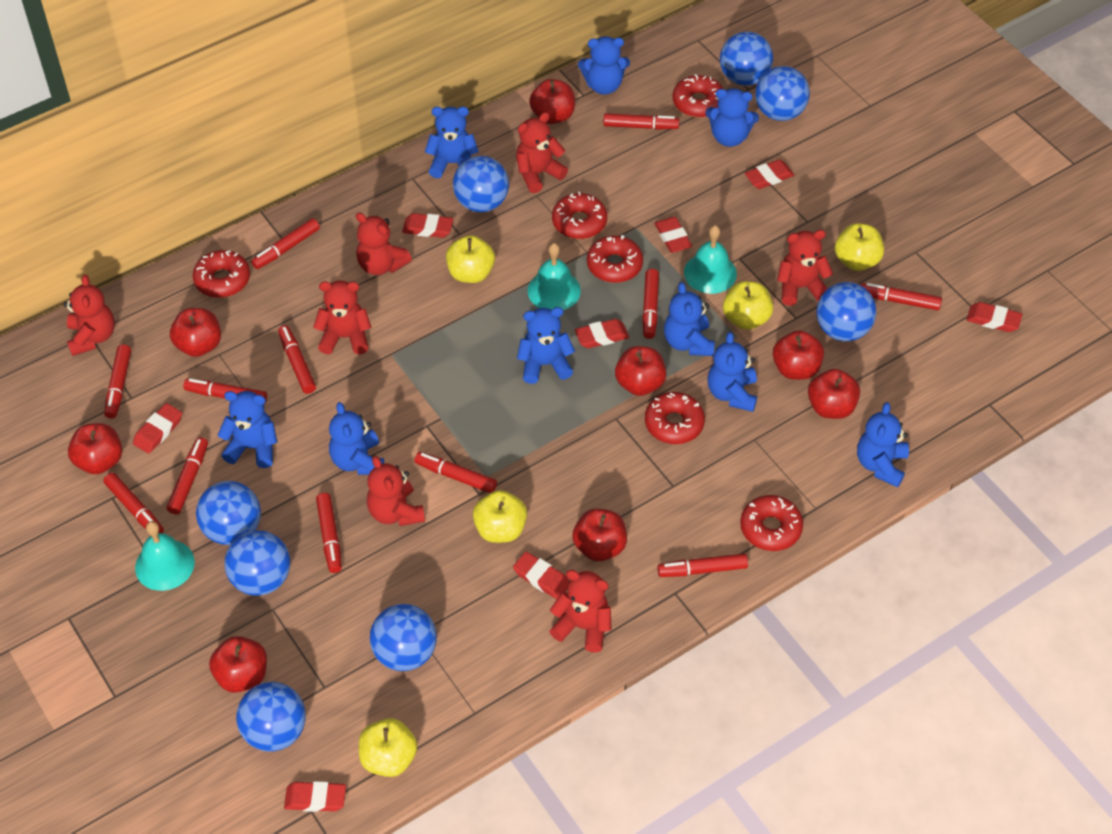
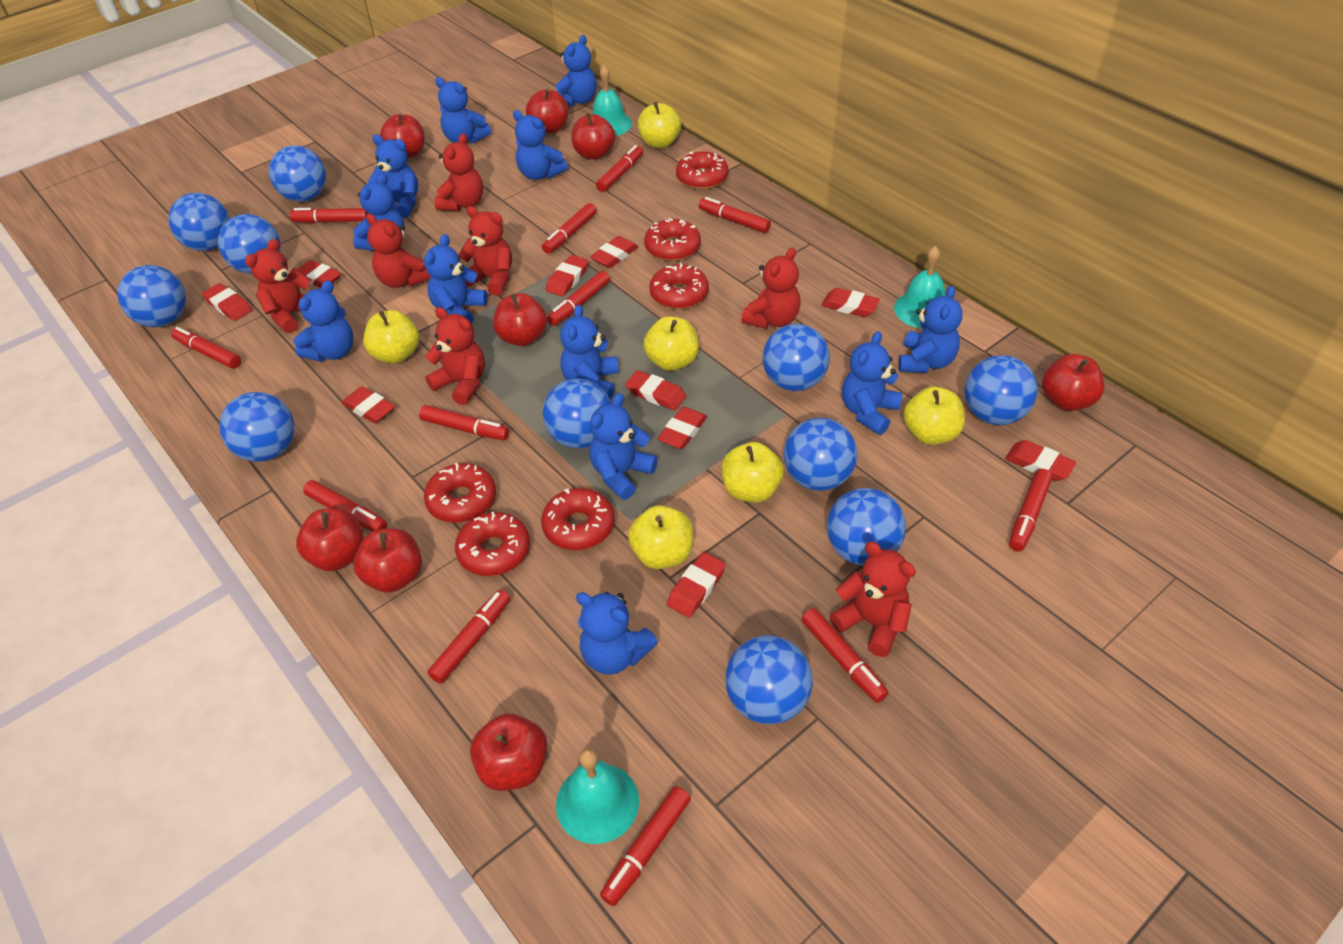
blue ball: 8 -> 11
blue teddy bear: 9 -> 12
red eraser: 8 -> 10
yellow apple: 5 -> 6

